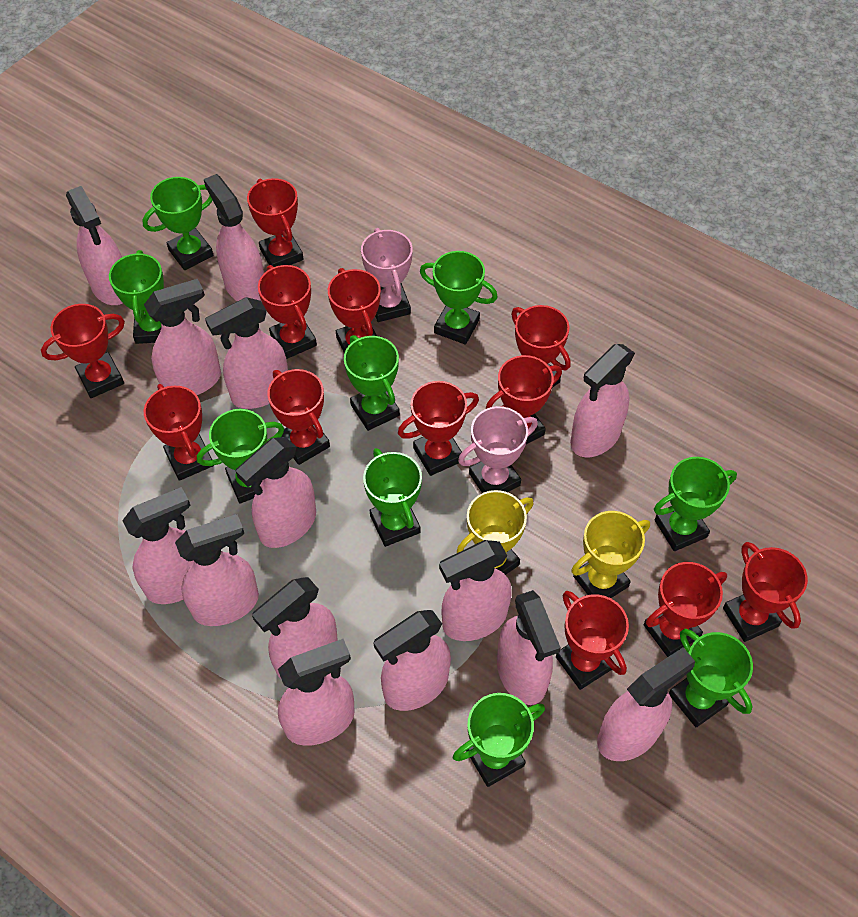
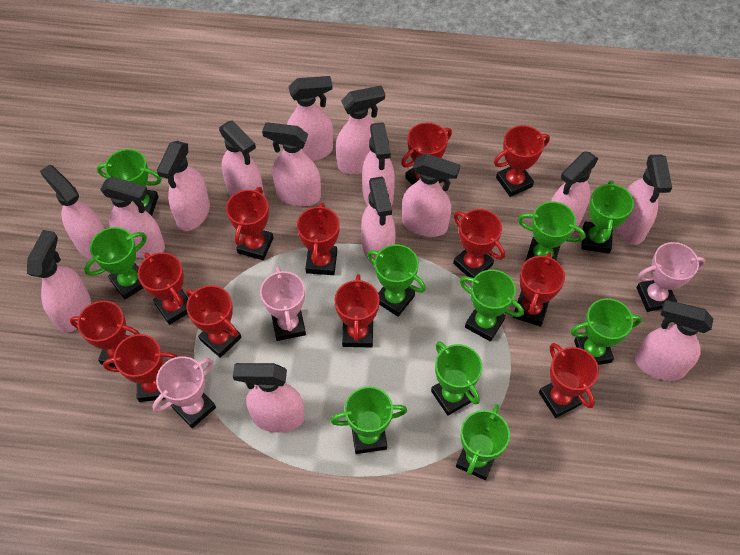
green trophy: 9 -> 10
pink spray bottle: 14 -> 15
pink trophy: 2 -> 3
yellow trophy: 2 -> 0

